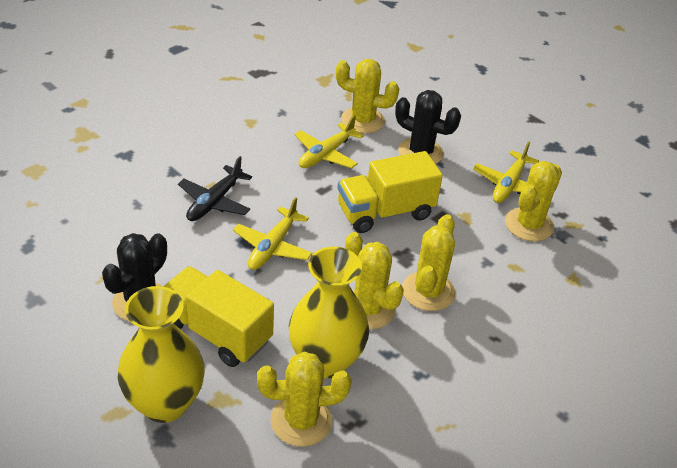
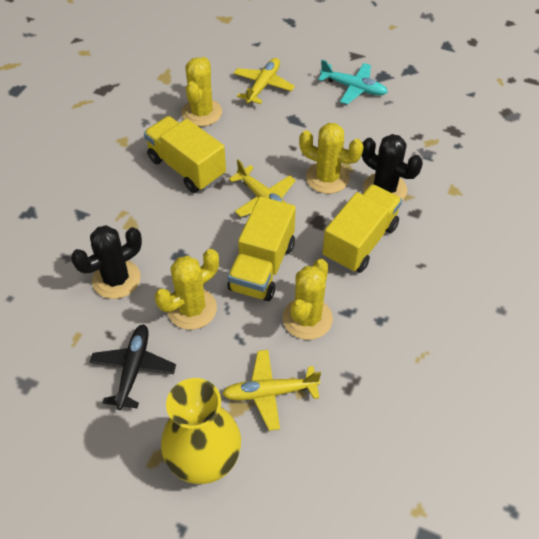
turquoise plane: 0 -> 1
yellow cactus: 5 -> 4
yellow truck: 2 -> 3
yellow vase: 2 -> 1

